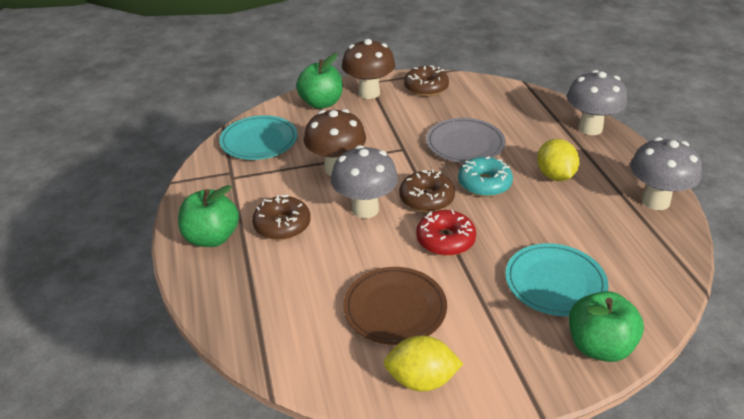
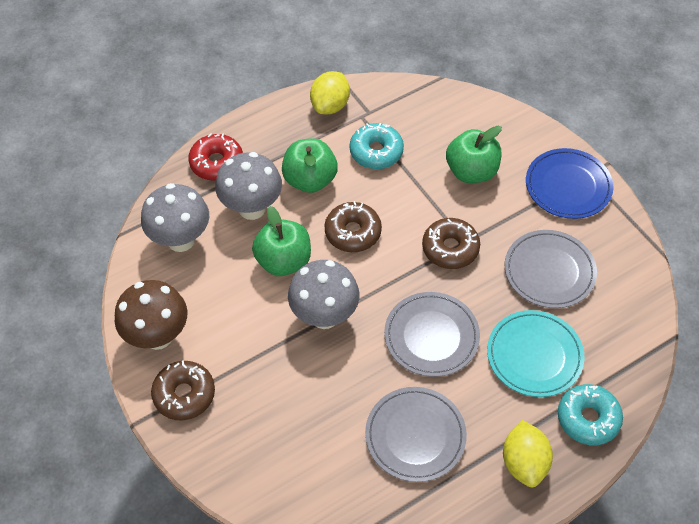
blue plate: 0 -> 1
brown mushroom: 2 -> 1
brown plate: 1 -> 0
grey plate: 1 -> 3
turquoise donut: 1 -> 2
turquoise plate: 2 -> 1

